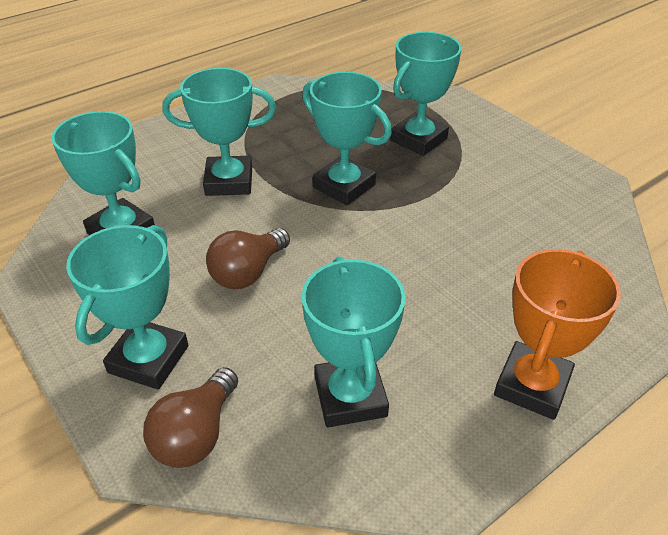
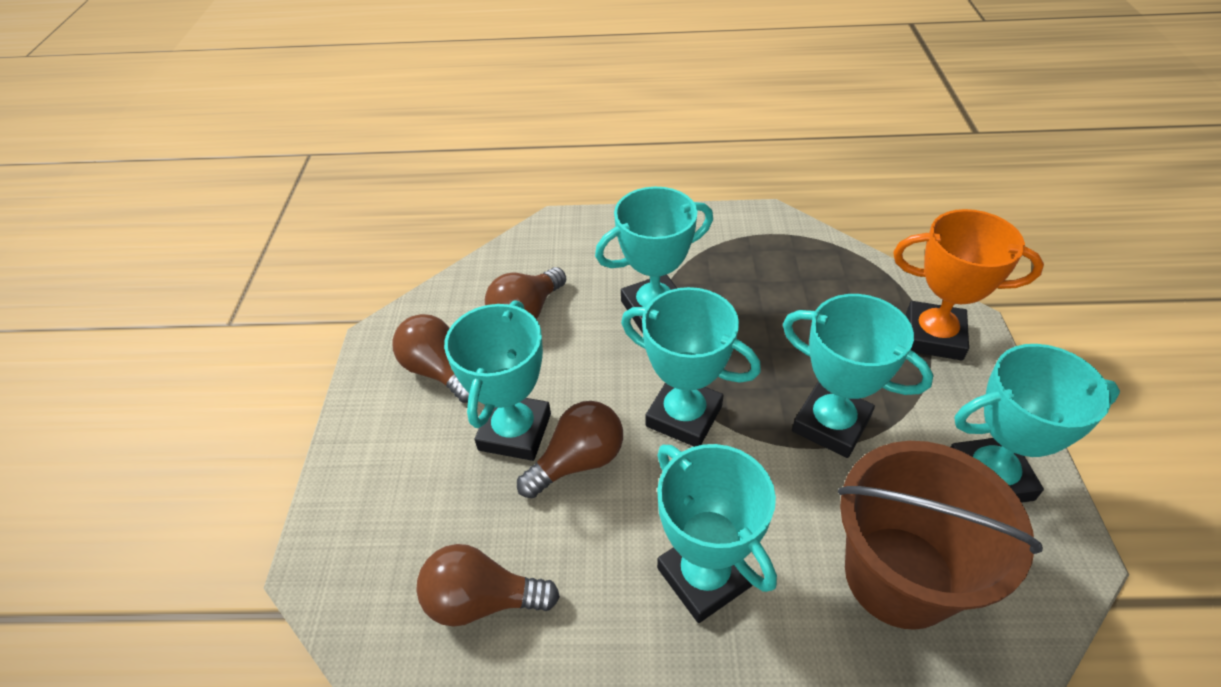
brown bucket: 0 -> 1
brown light bulb: 2 -> 4

